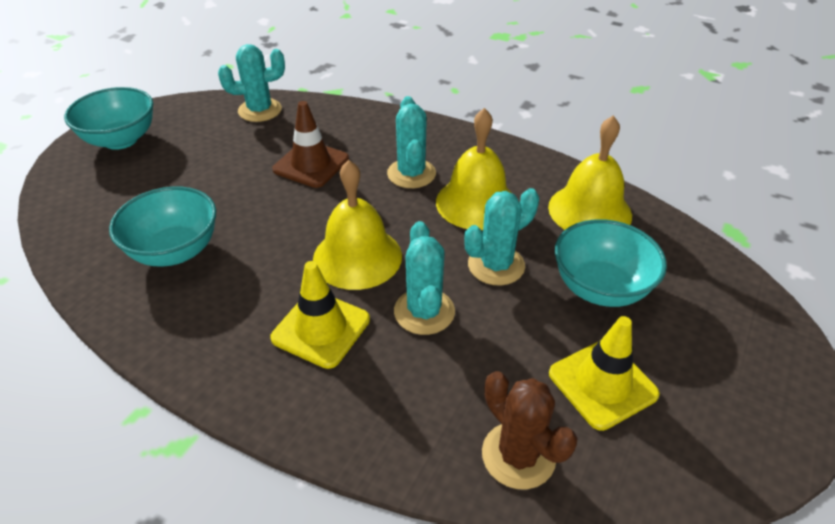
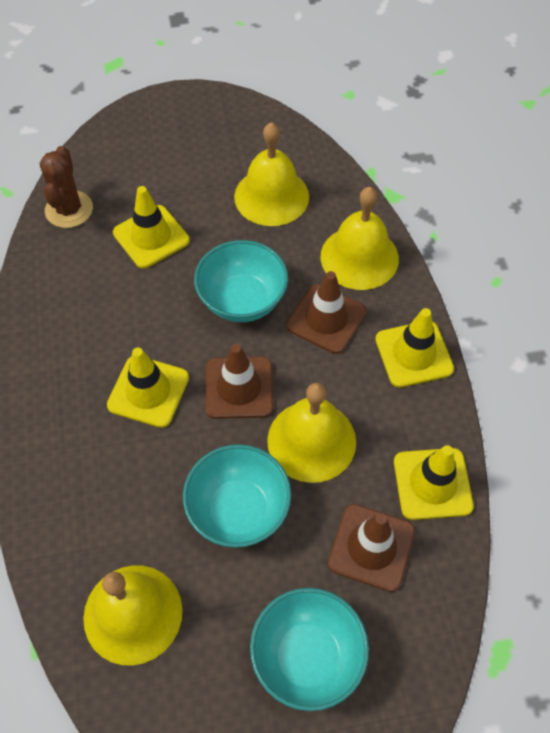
brown traffic cone: 1 -> 3
turquoise cactus: 4 -> 0
yellow bell: 3 -> 4
yellow traffic cone: 2 -> 4

